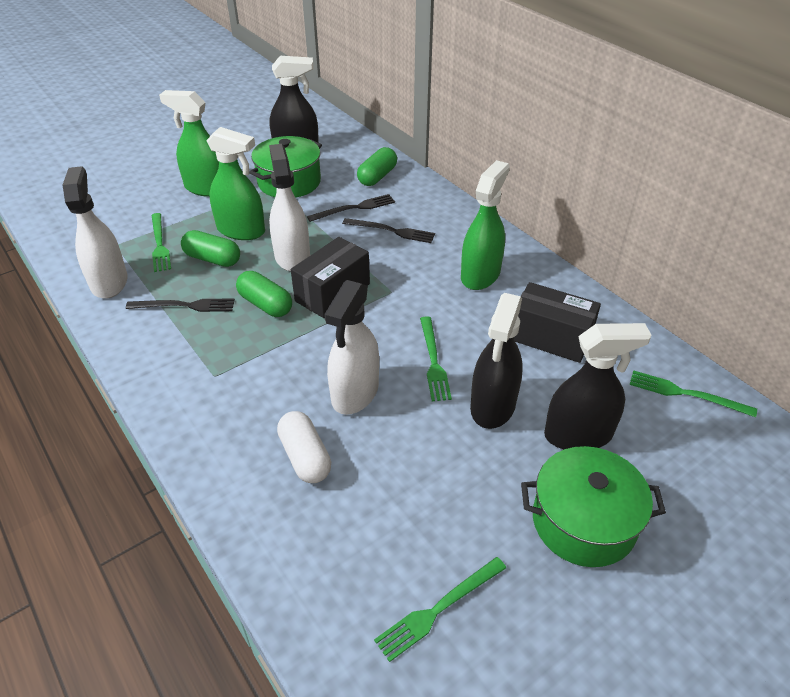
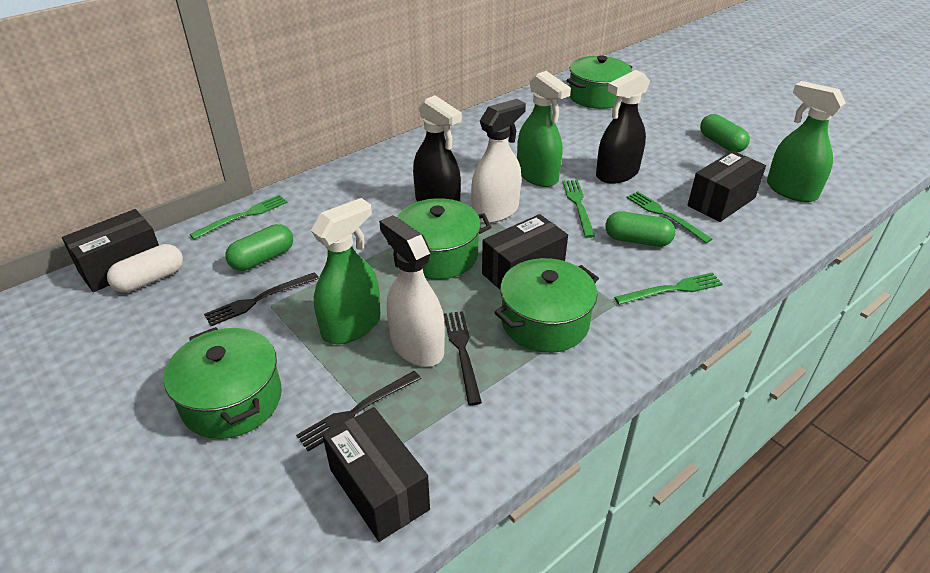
black box: 2 -> 4
black spray bottle: 3 -> 2
green pot: 2 -> 4
white spray bottle: 3 -> 2

